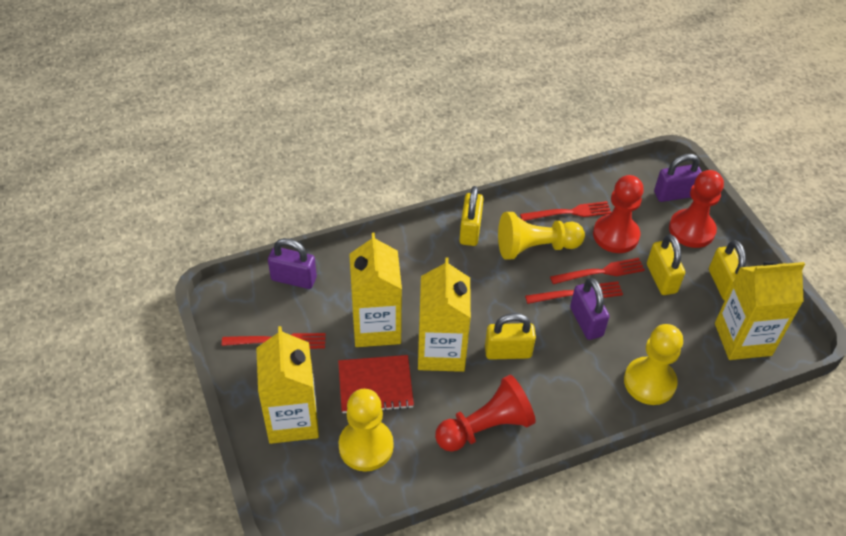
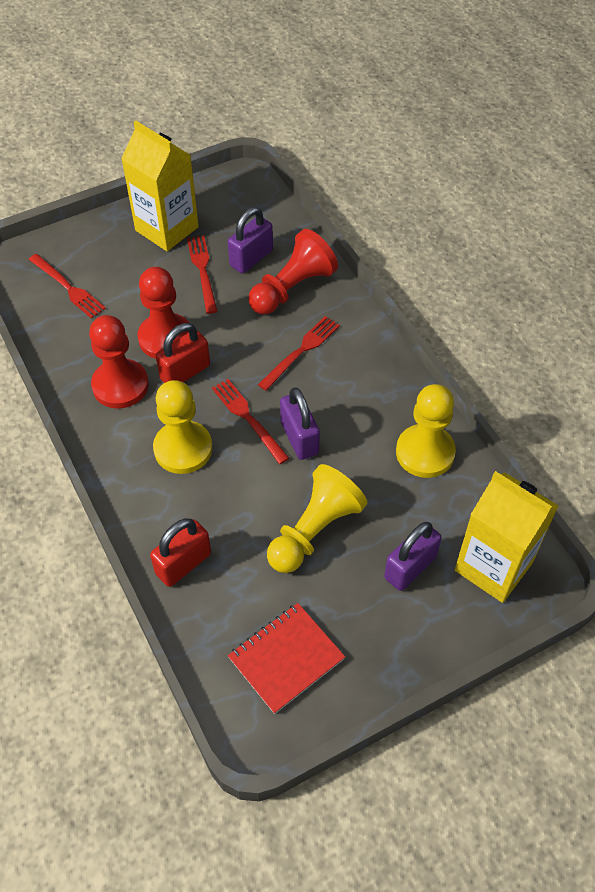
red padlock: 0 -> 2
yellow carton: 4 -> 2
yellow padlock: 4 -> 0

